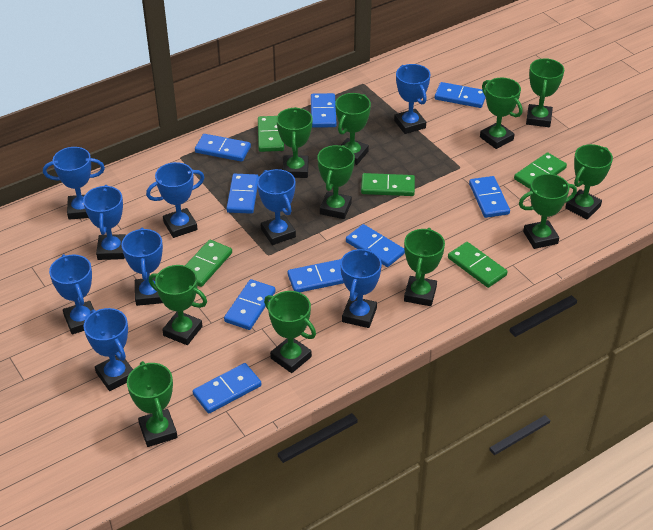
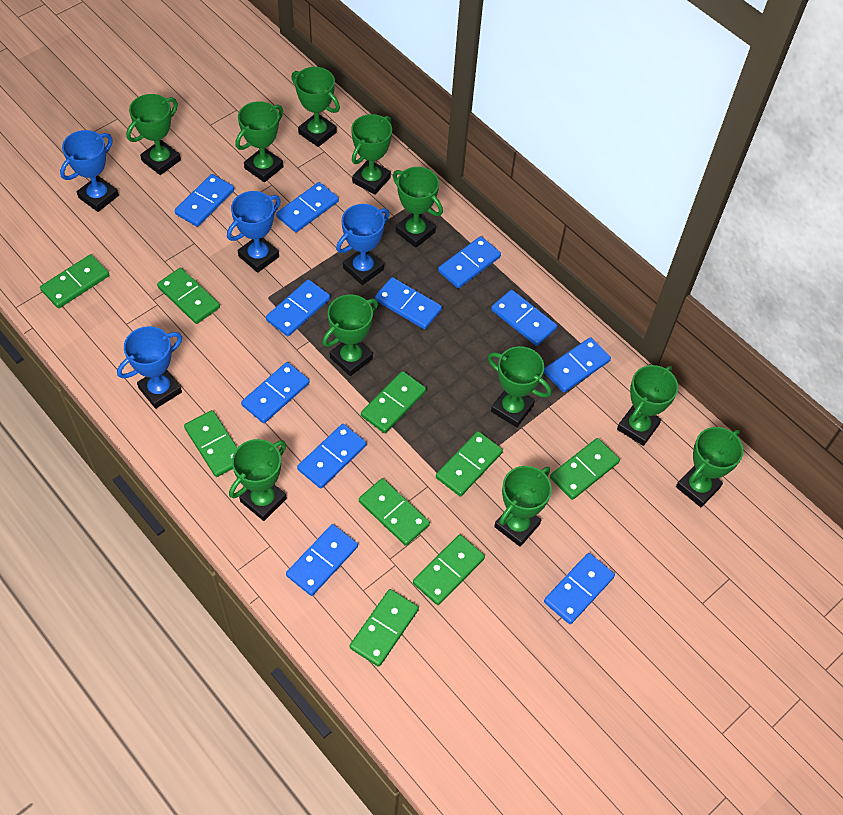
blue domino: 9 -> 11
blue trophy: 9 -> 4
green domino: 5 -> 9

